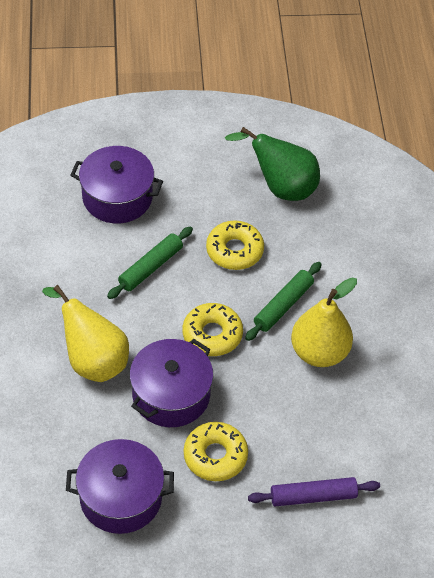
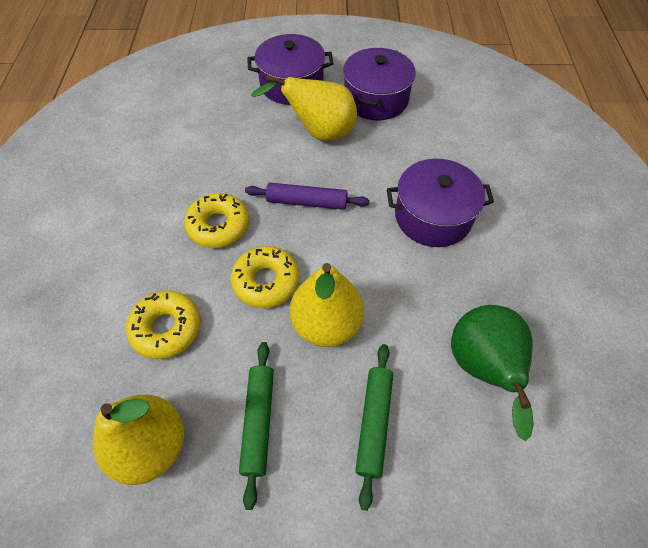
yellow pear: 2 -> 3

